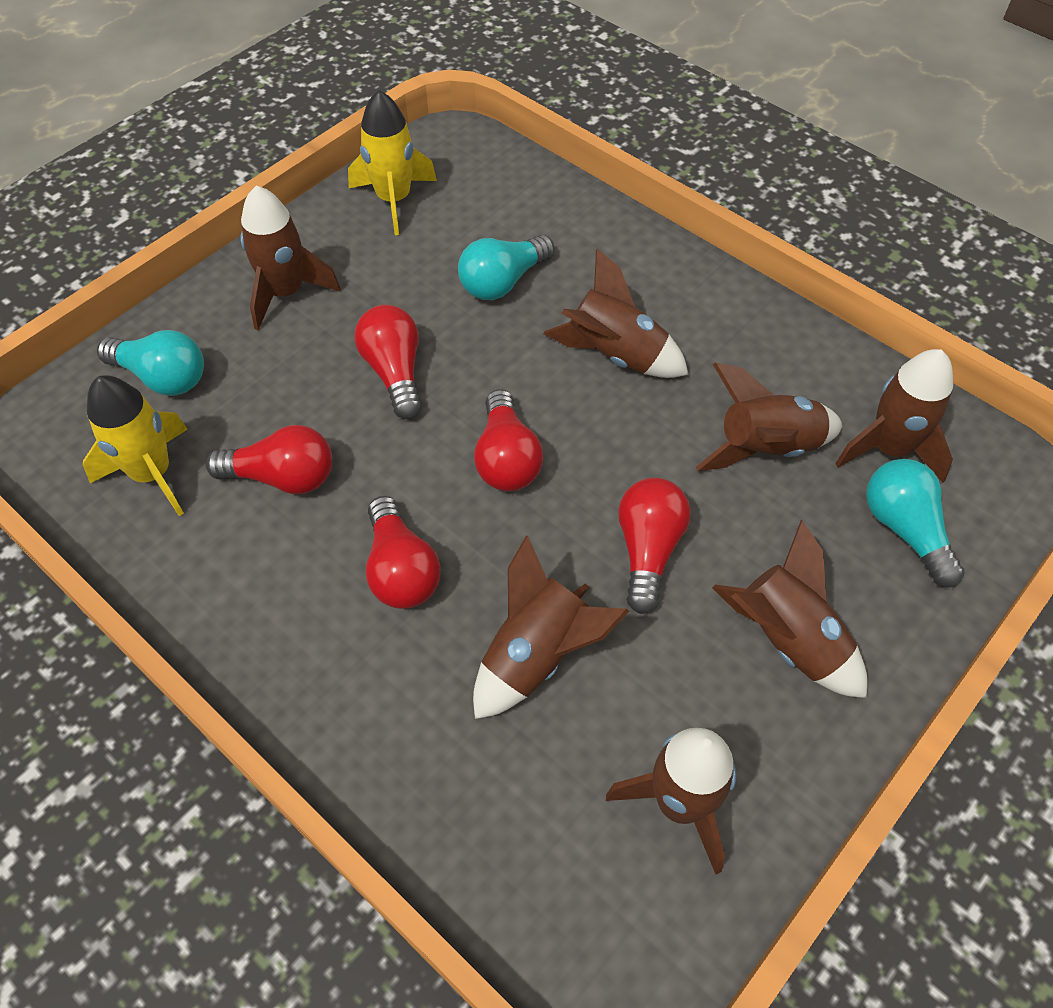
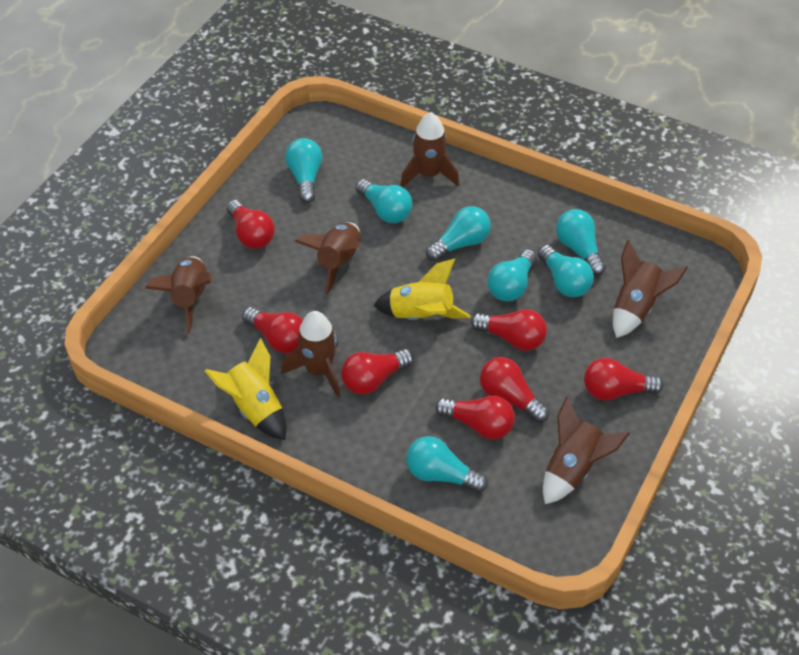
brown rocket: 7 -> 6
red light bulb: 5 -> 7
turquoise light bulb: 3 -> 7

